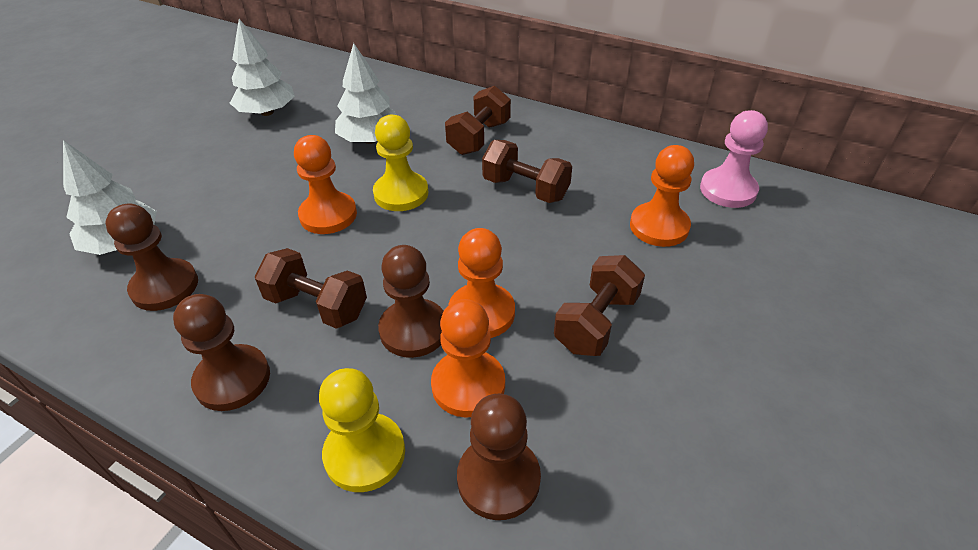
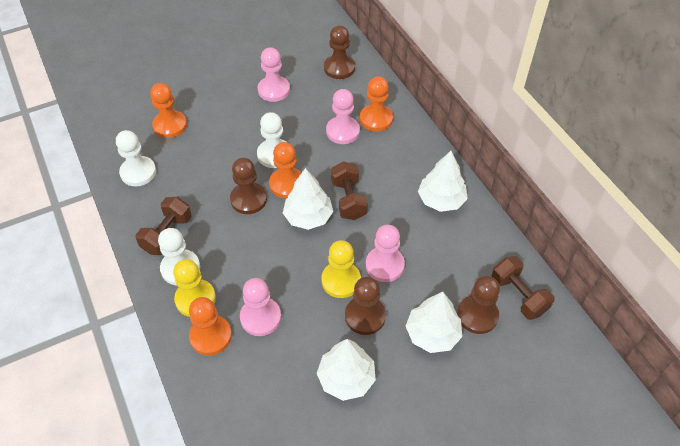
brown dumbbell: 4 -> 3
pink pawn: 1 -> 4
white pawn: 0 -> 3
white tree: 3 -> 4

